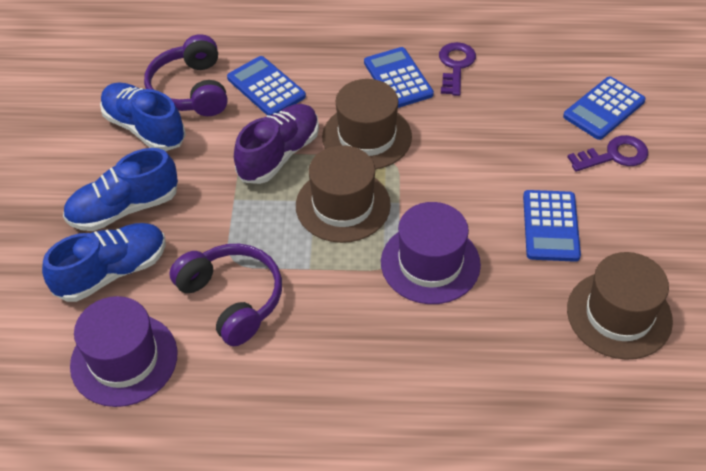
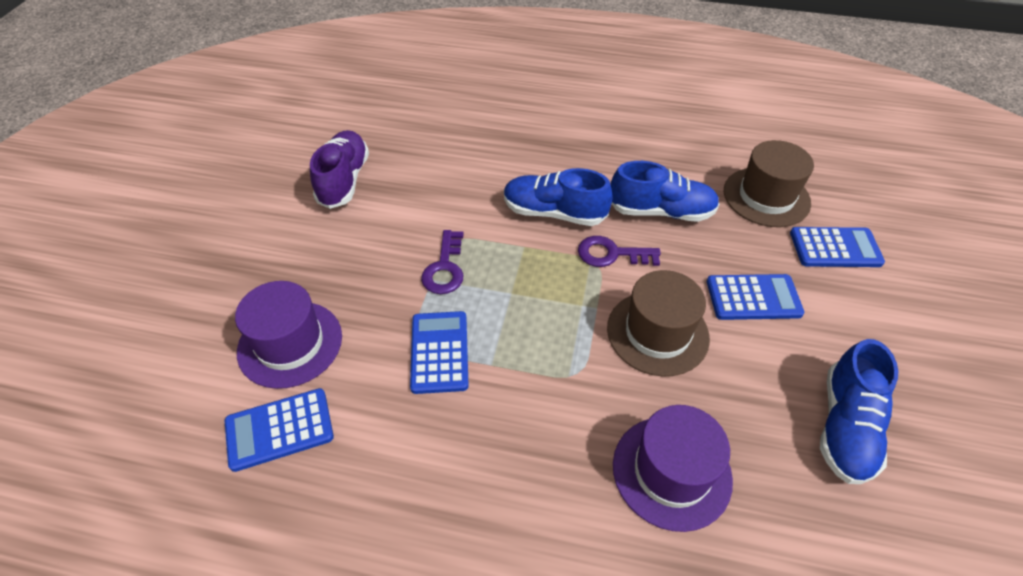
brown hat: 3 -> 2
purple headphones: 2 -> 0

